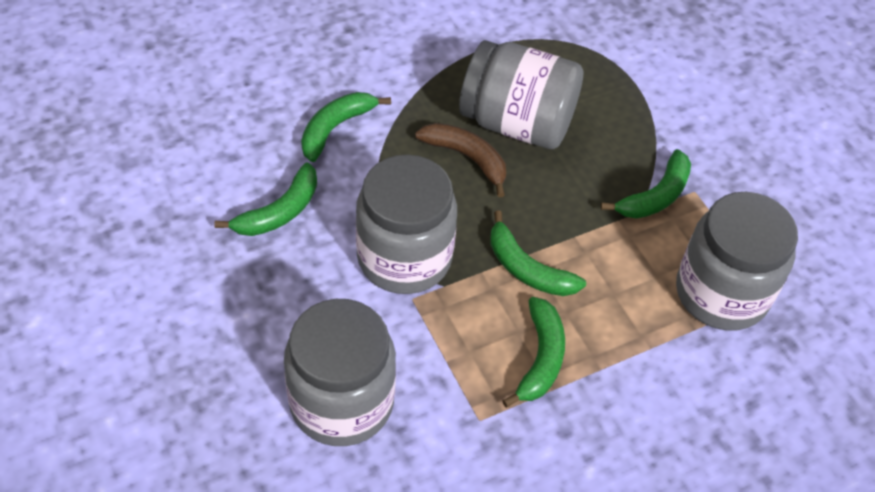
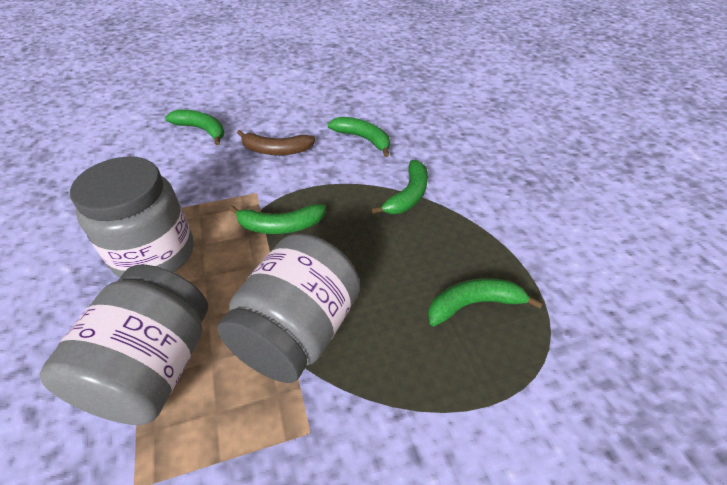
grey jar: 4 -> 3

